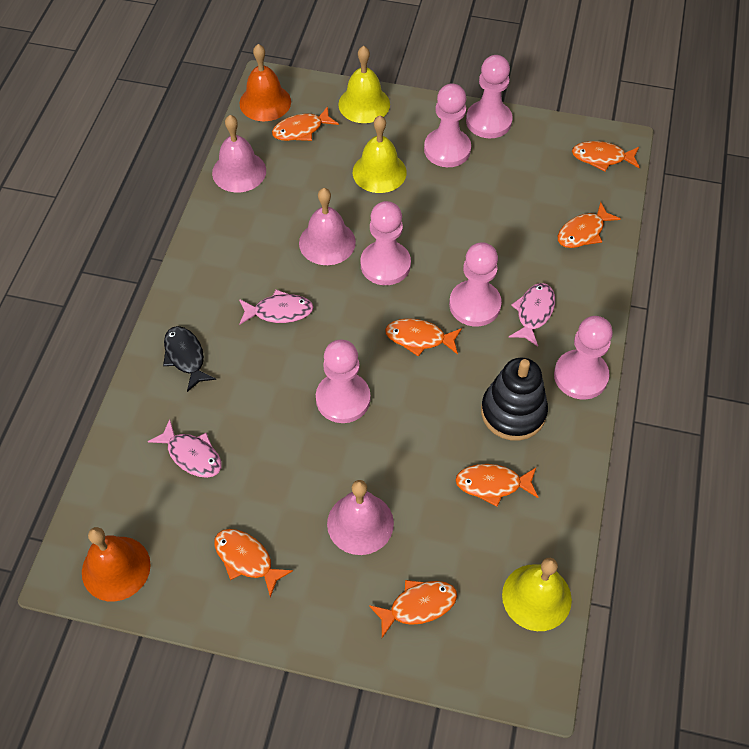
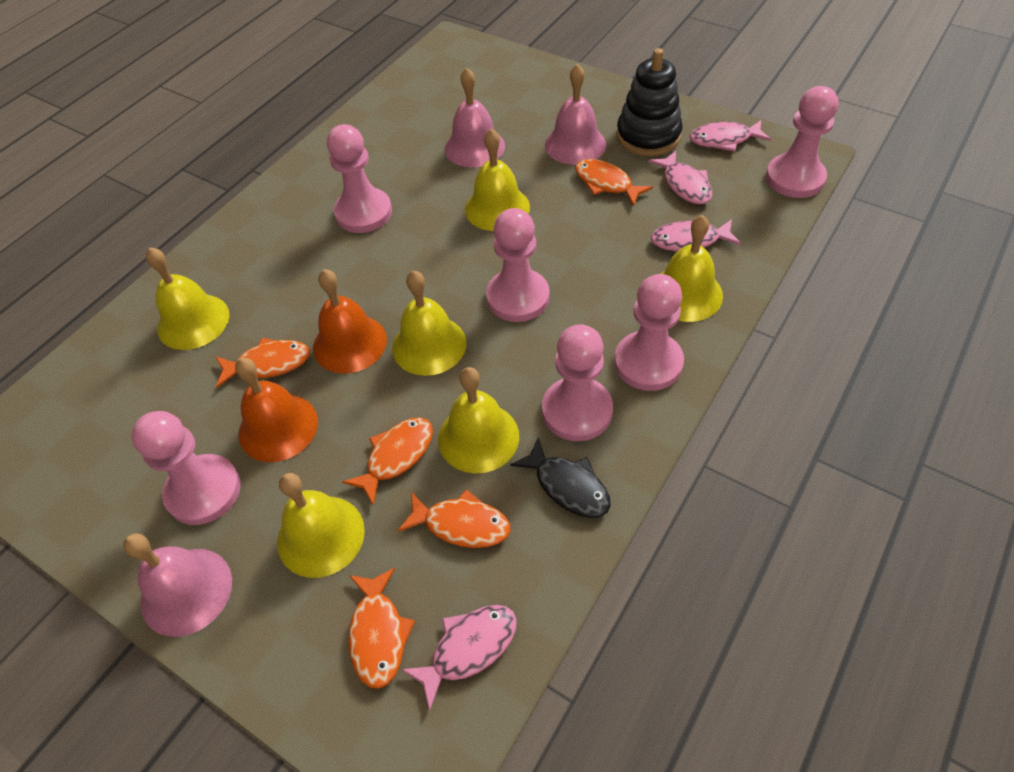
orange fish: 7 -> 5
pink fish: 3 -> 4
yellow bell: 3 -> 6

